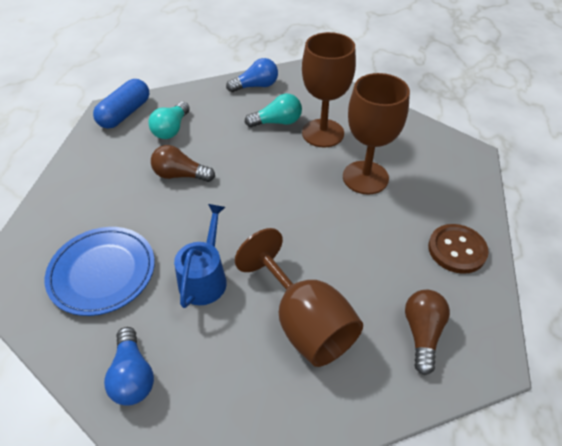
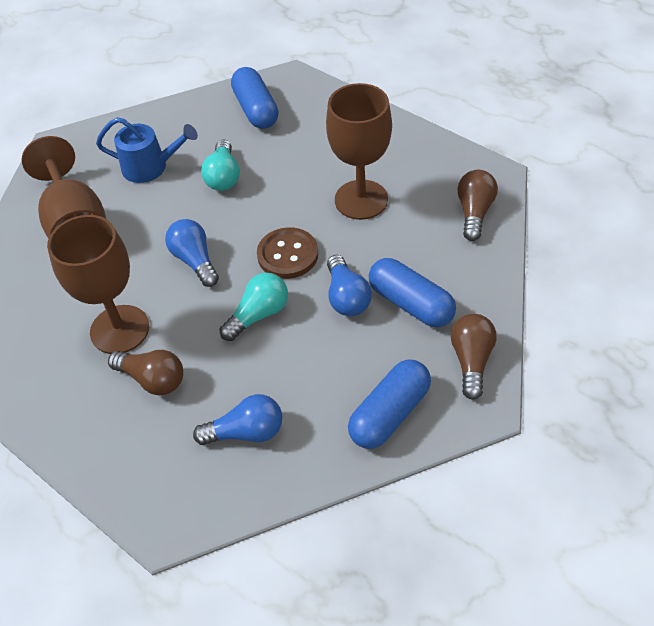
blue capsule: 1 -> 3
blue light bulb: 2 -> 3
blue plate: 1 -> 0
brown light bulb: 2 -> 3

